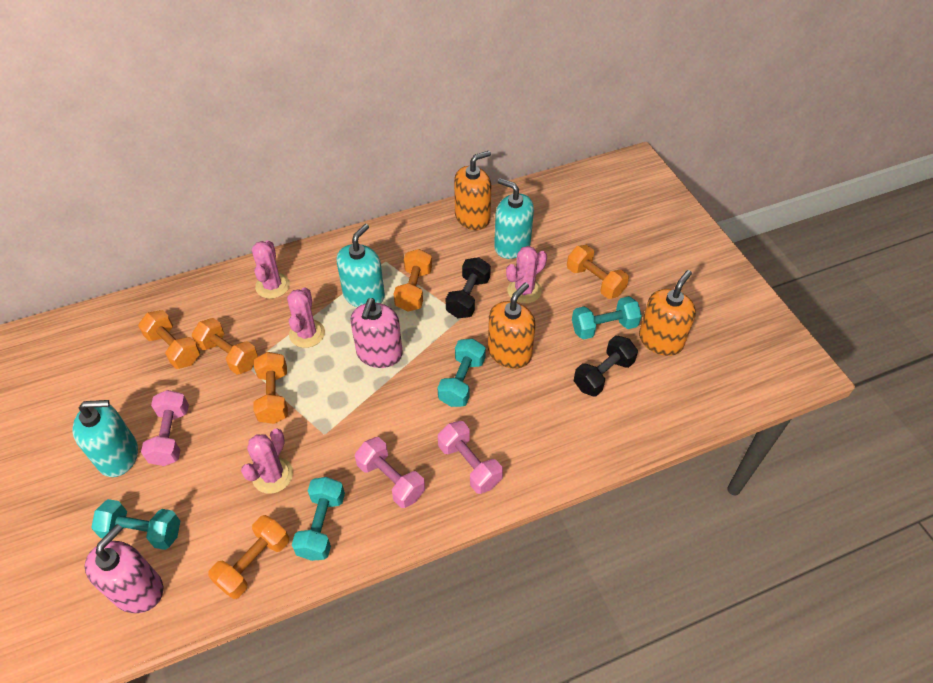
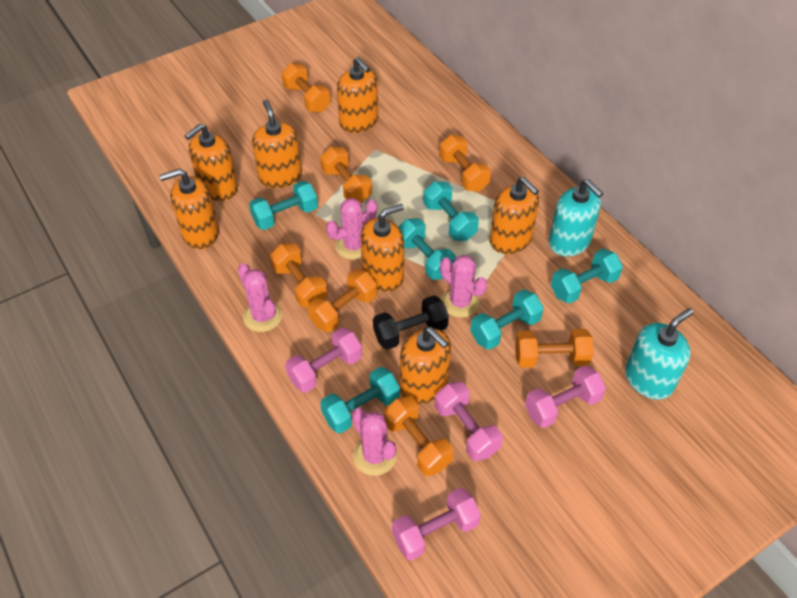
black dumbbell: 2 -> 1
orange dumbbell: 6 -> 7
orange soap dispenser: 3 -> 7
pink dumbbell: 3 -> 4
pink soap dispenser: 2 -> 0
turquoise dumbbell: 4 -> 6
turquoise soap dispenser: 3 -> 2

